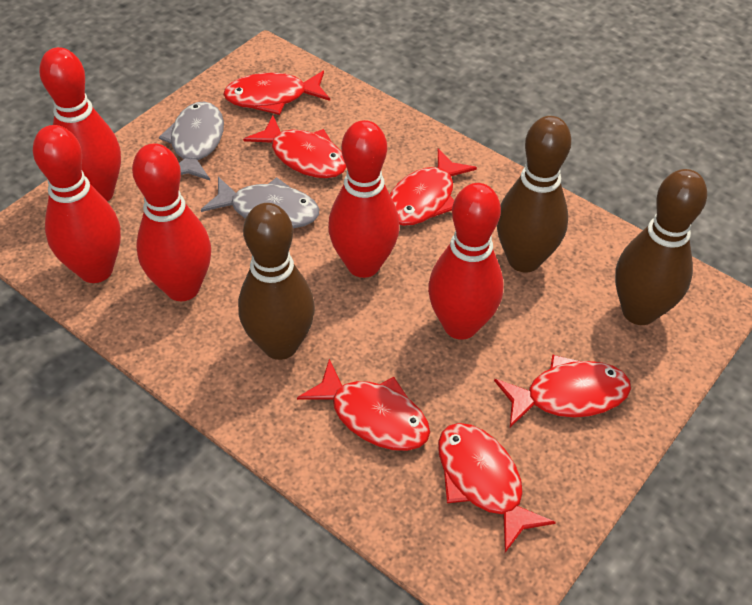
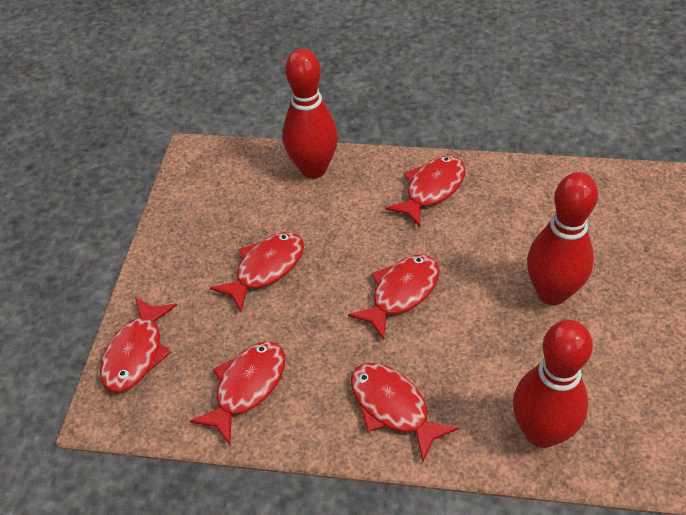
brown bowling pin: 3 -> 0
grey fish: 2 -> 0
red bowling pin: 5 -> 3

